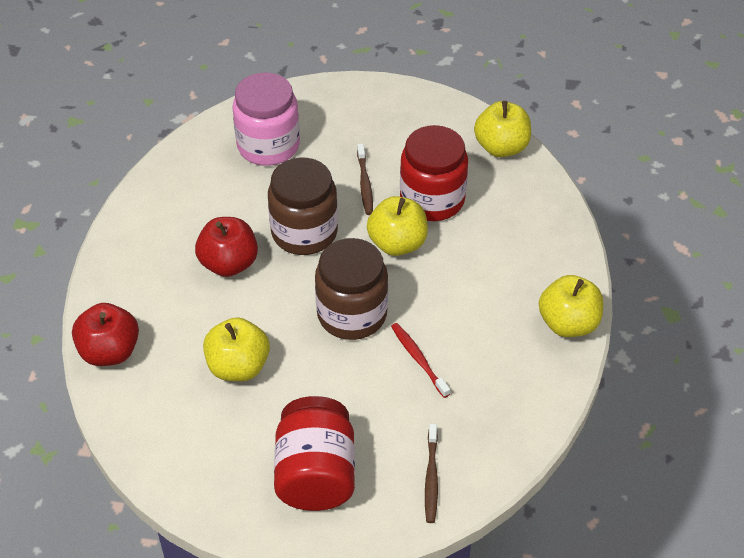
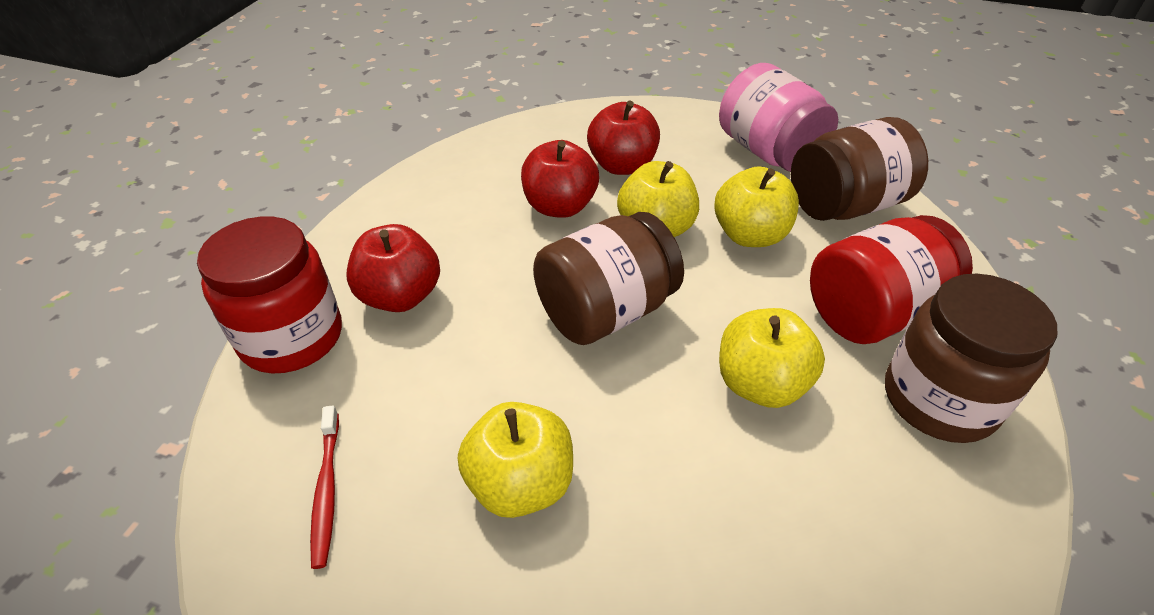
brown jar: 2 -> 3
brown toothbrush: 2 -> 0
red apple: 2 -> 3

